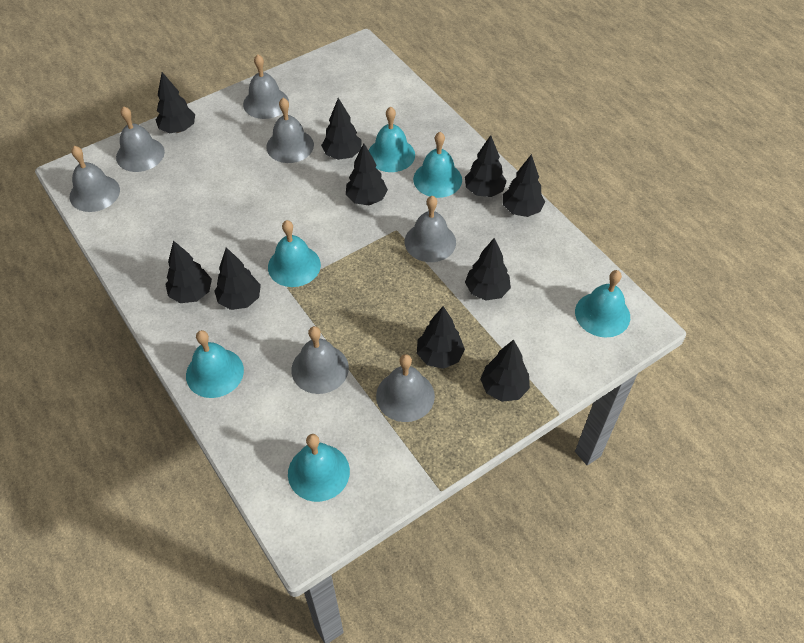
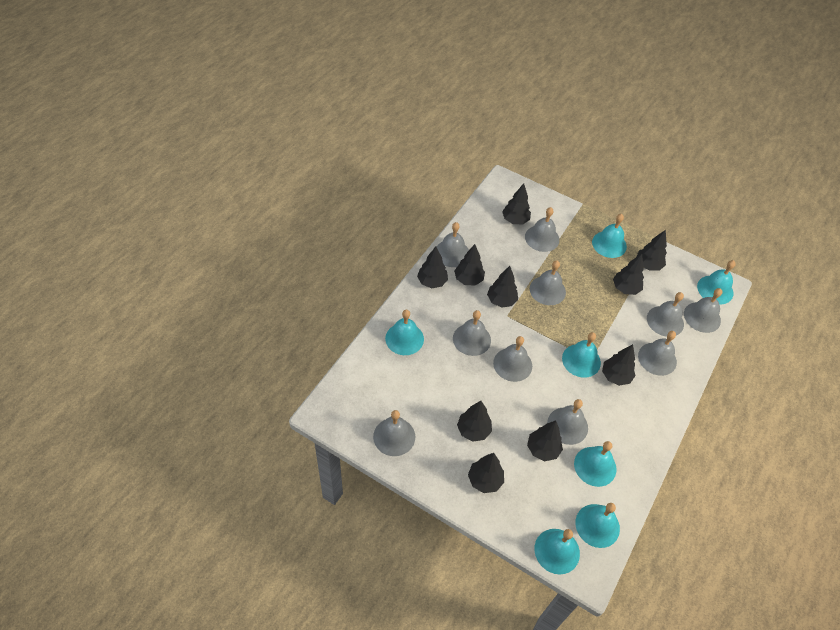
grey bell: 7 -> 10
turquoise bell: 6 -> 7

